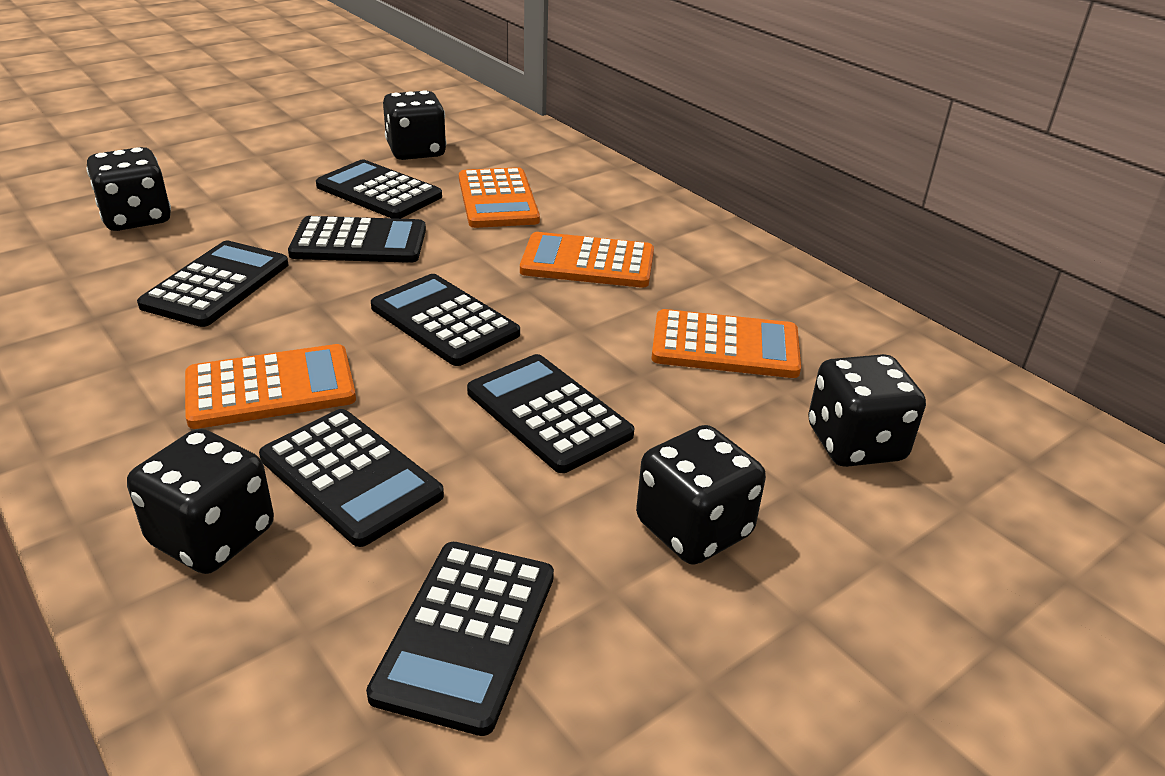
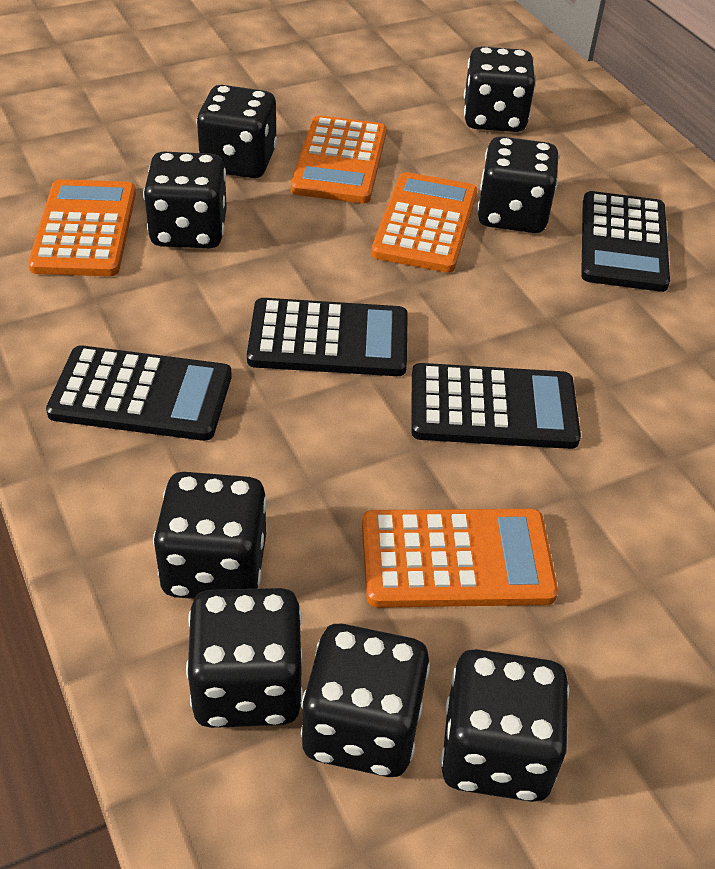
black calculator: 7 -> 4
black dice: 5 -> 8

